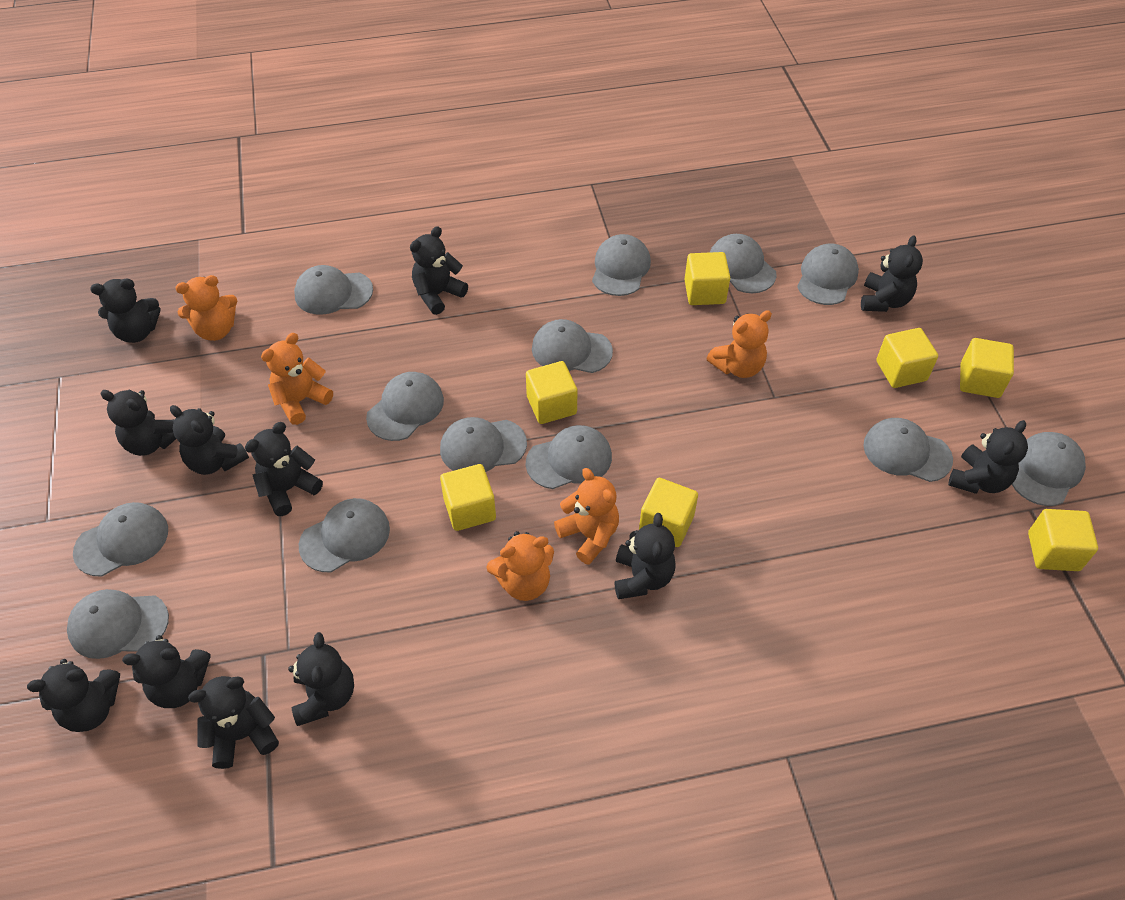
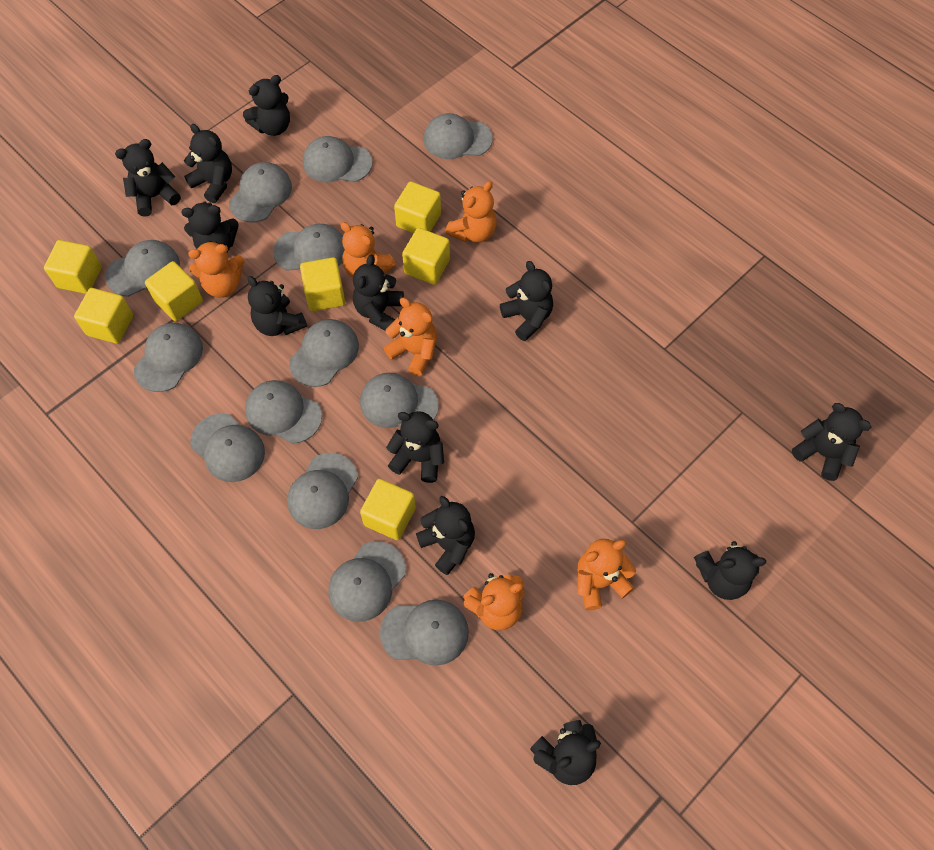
orange teddy bear: 5 -> 6

